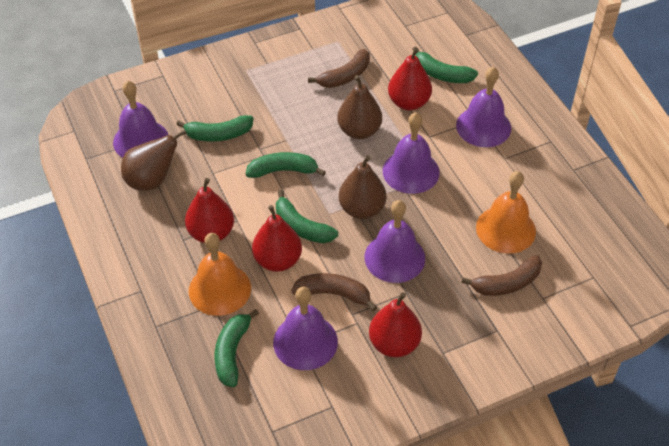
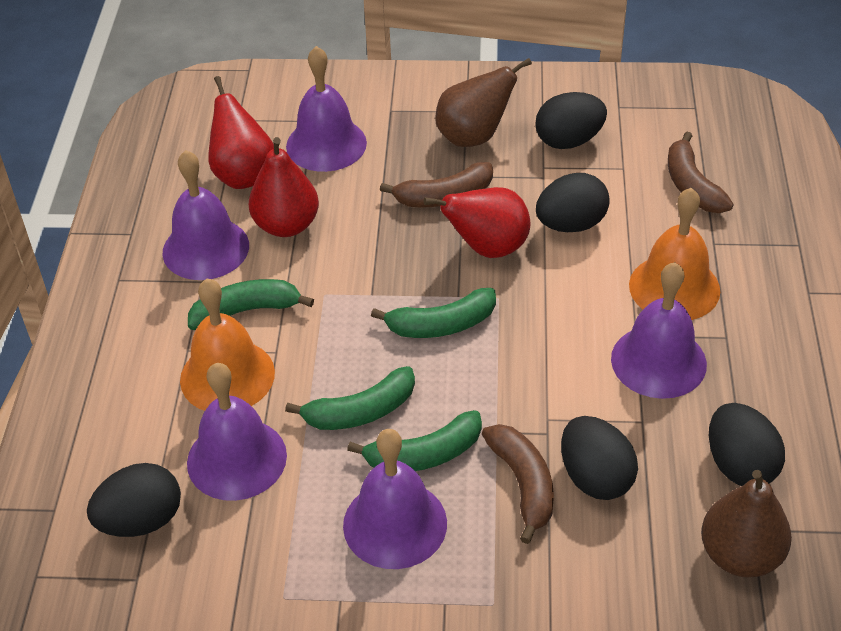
black egg: 0 -> 5
brown pear: 3 -> 2
green banana: 5 -> 4
red pear: 4 -> 3

